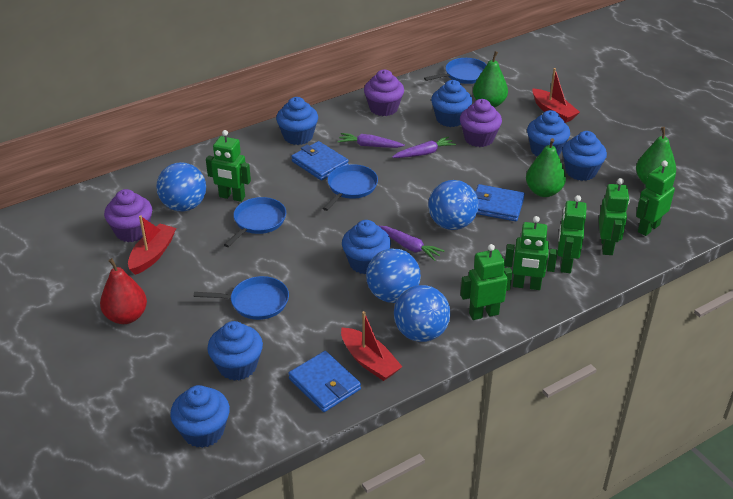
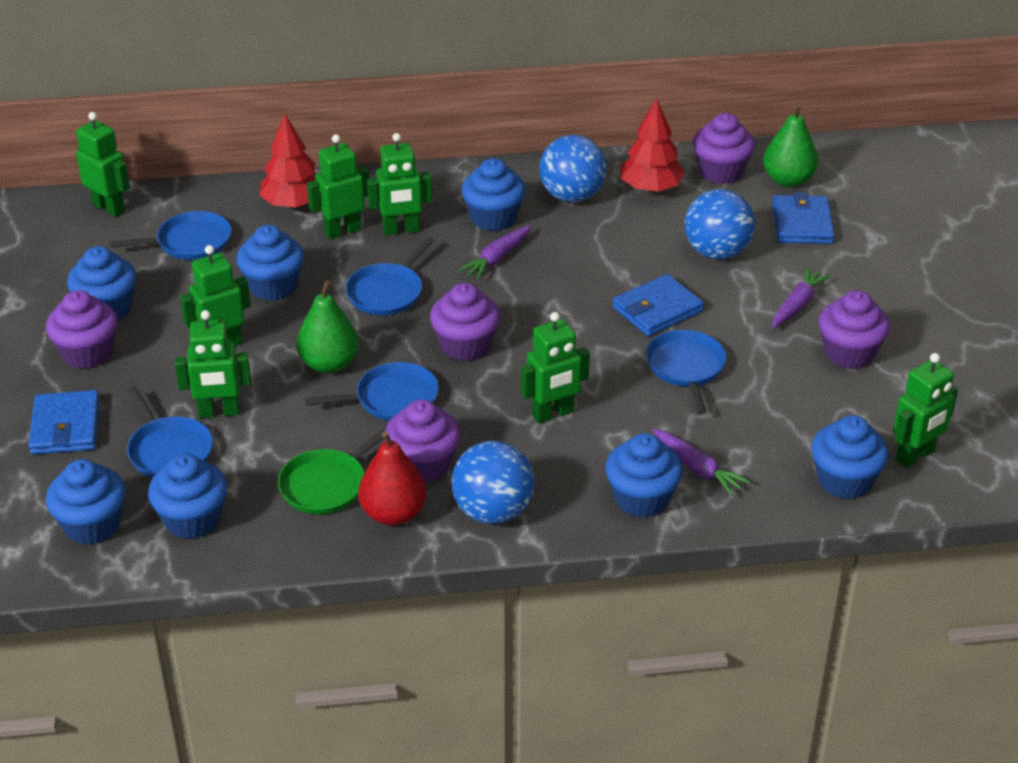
blue ball: 4 -> 3
blue pan: 4 -> 5
green pan: 0 -> 1
green pear: 3 -> 2
green robot: 6 -> 7
purple cupcake: 3 -> 5
red boat: 3 -> 0
red tree: 0 -> 2

